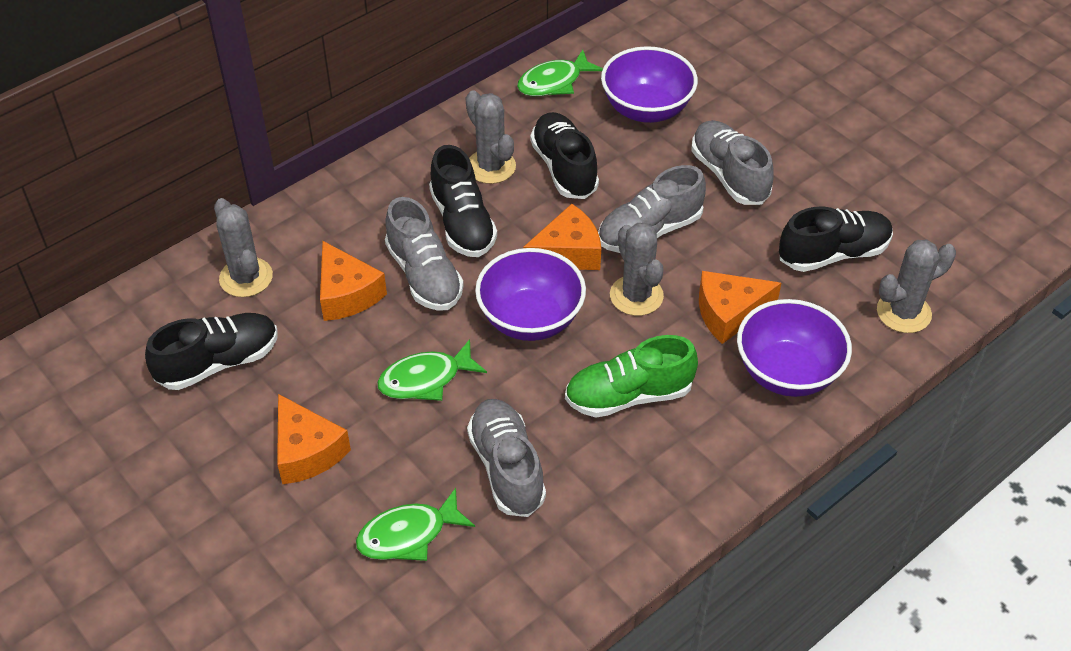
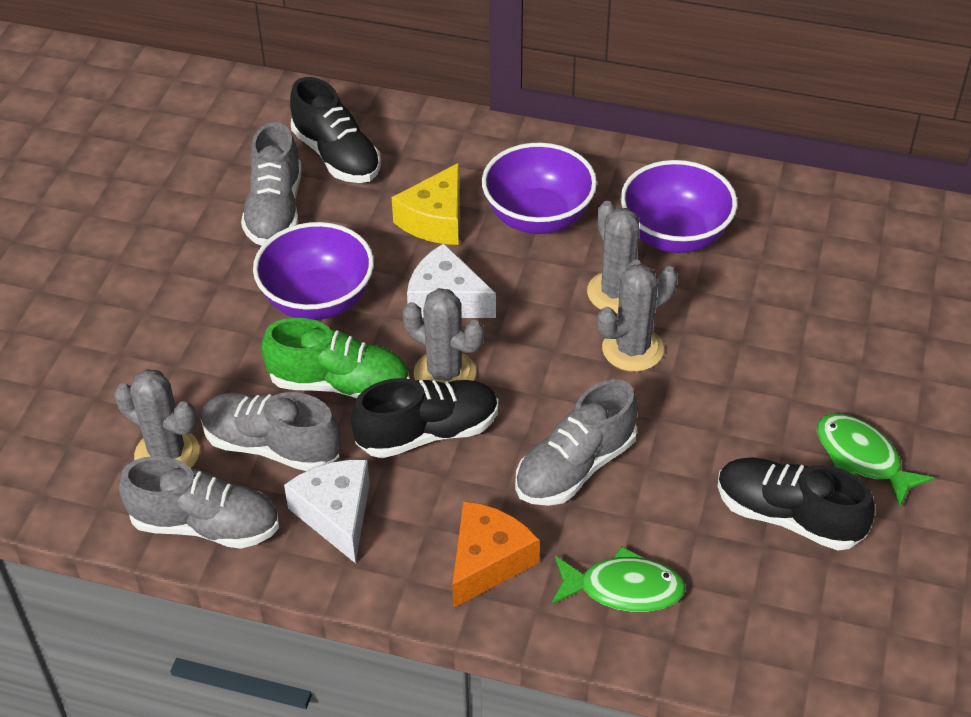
black shoe: 4 -> 3
green fish: 3 -> 2
orange cheese: 4 -> 1
white cheese: 0 -> 2
yellow cheese: 0 -> 1

